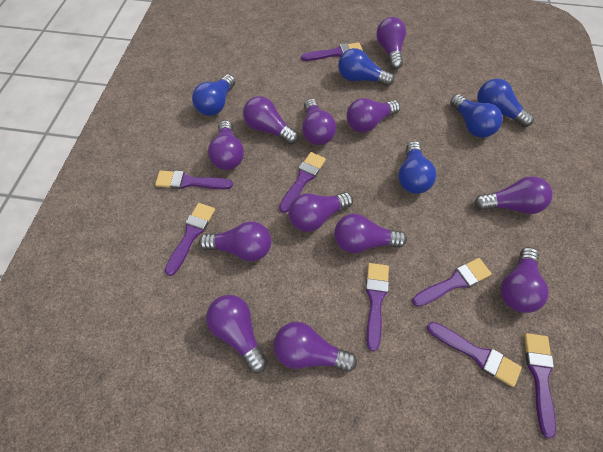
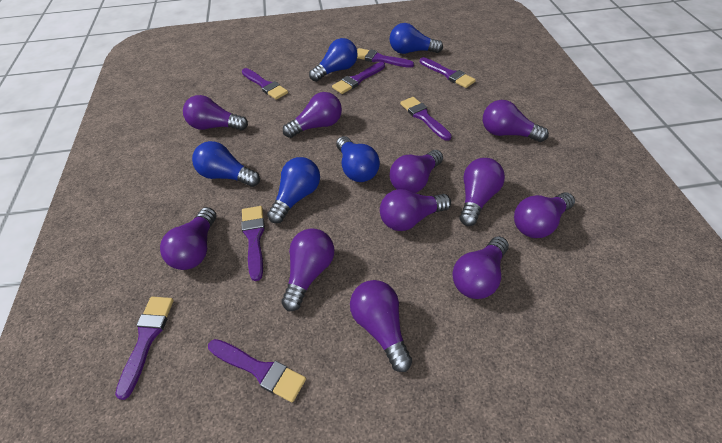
purple light bulb: 12 -> 11

